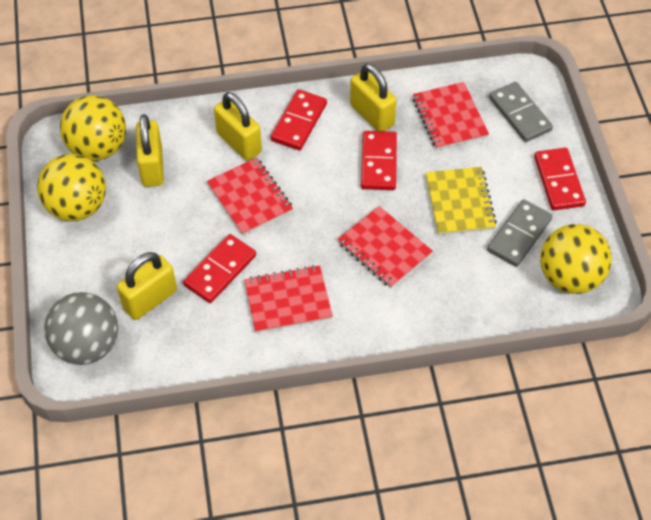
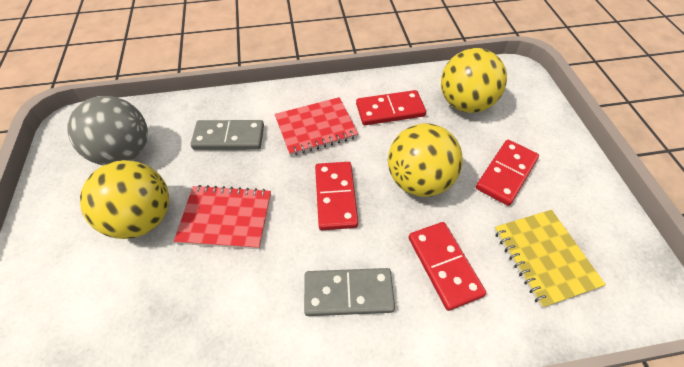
red notebook: 4 -> 2
yellow padlock: 4 -> 0

